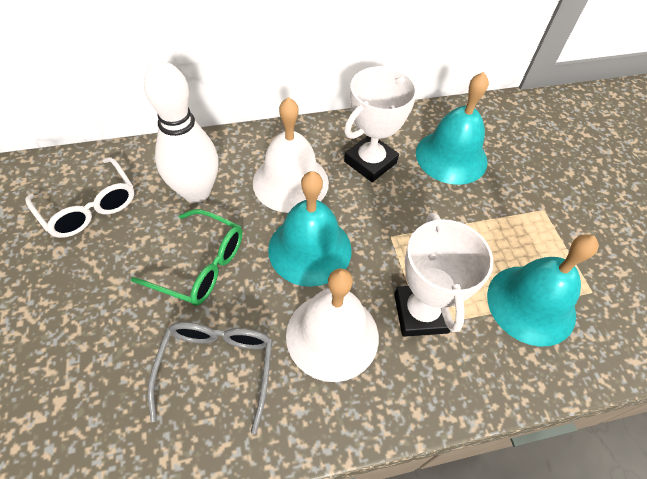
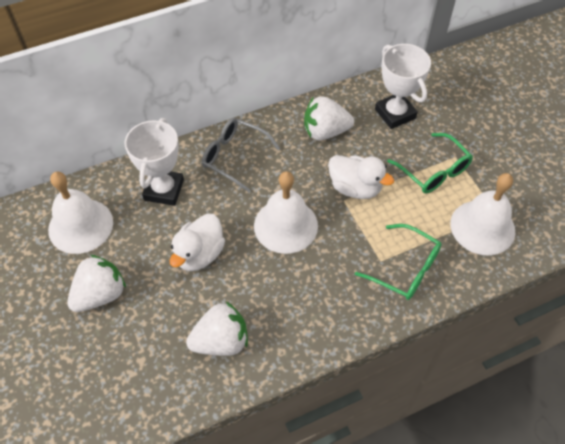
green glasses: 1 -> 2
turquoise bell: 3 -> 0
white bell: 2 -> 3
white bowling pin: 1 -> 0
white duck: 0 -> 2
white glasses: 1 -> 0
white strawberry: 0 -> 3

